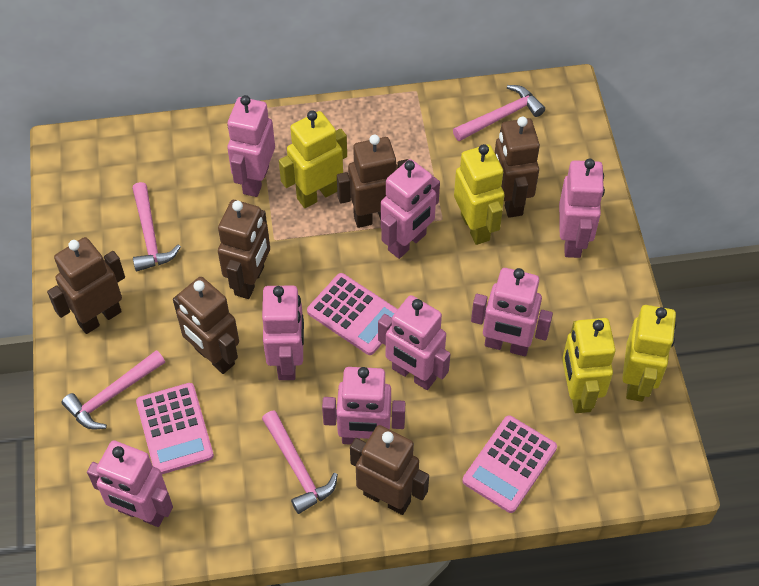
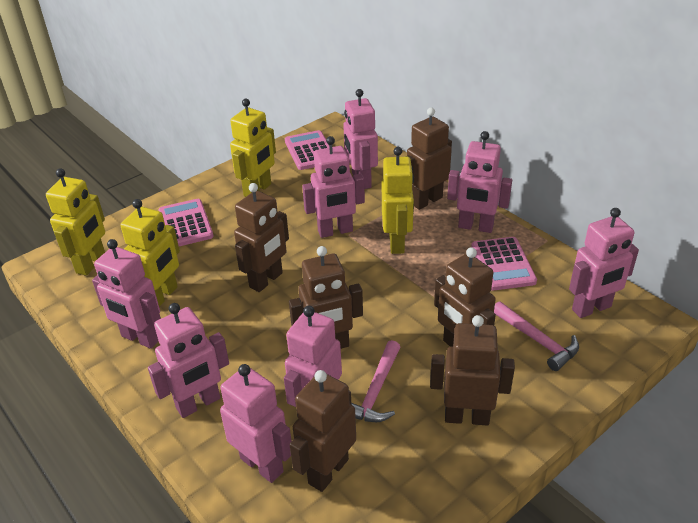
pink hammer: 4 -> 2

